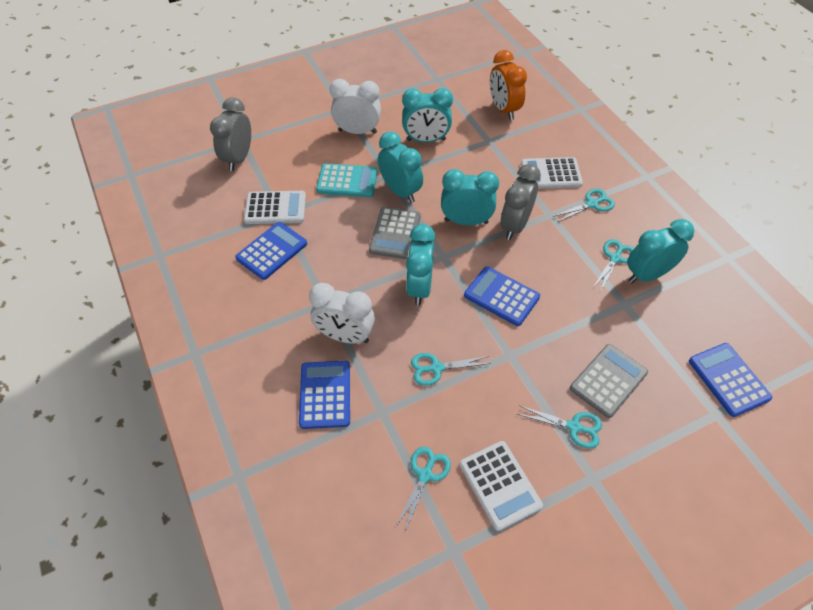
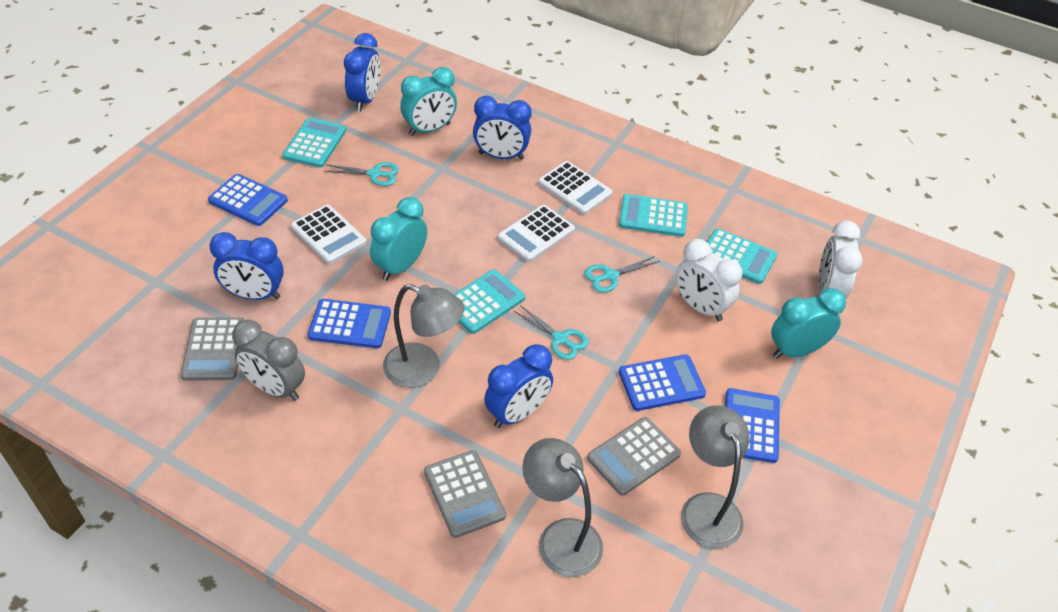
blue clock: 0 -> 4
grey calculator: 2 -> 3
grey clock: 2 -> 1
grey lamp: 0 -> 3
orange clock: 1 -> 0
turquoise calculator: 1 -> 4
turquoise clock: 5 -> 3
turquoise scissors: 5 -> 3

